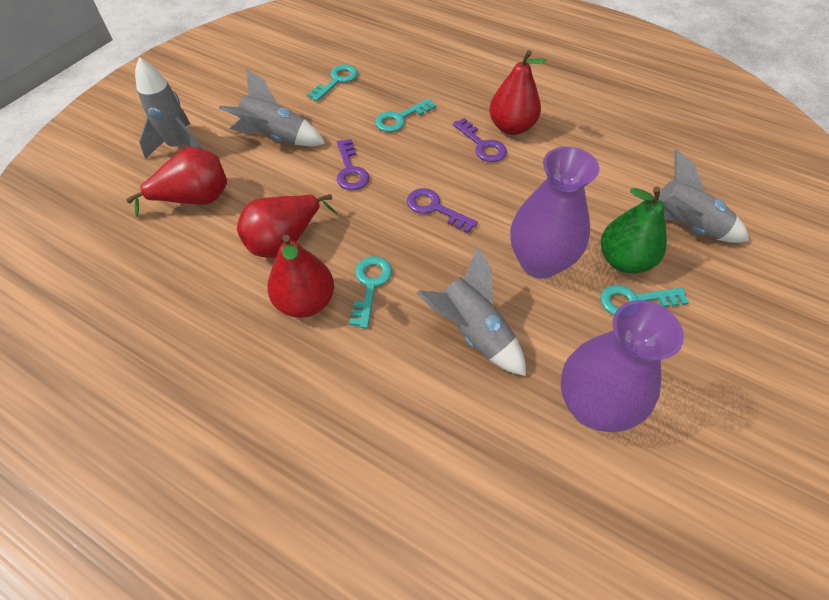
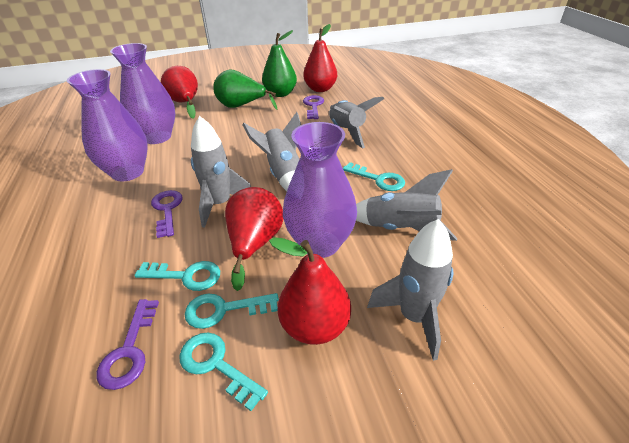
green pear: 1 -> 2
grey rocket: 4 -> 5
purple vase: 2 -> 3

